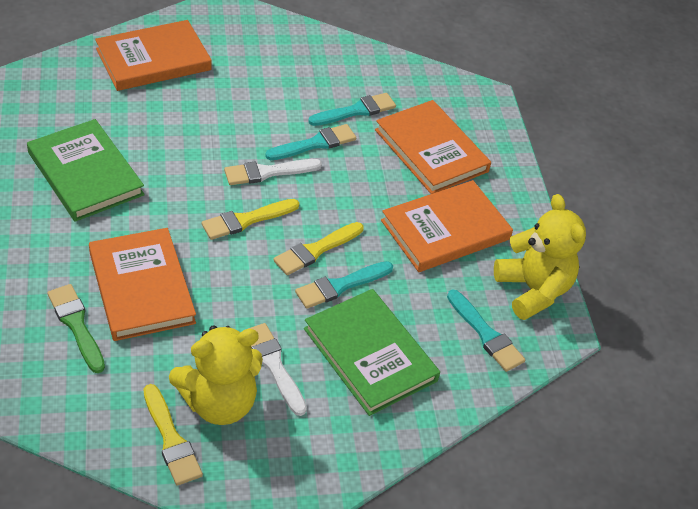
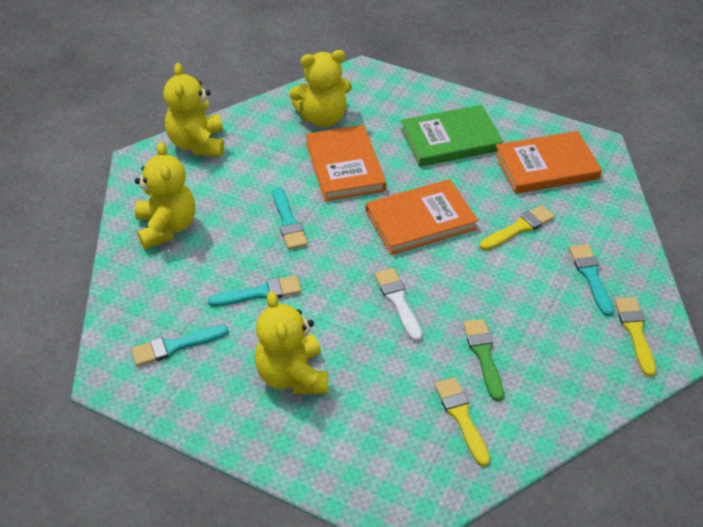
green book: 2 -> 1
orange book: 4 -> 3
white brush: 2 -> 1
yellow teddy bear: 2 -> 4

